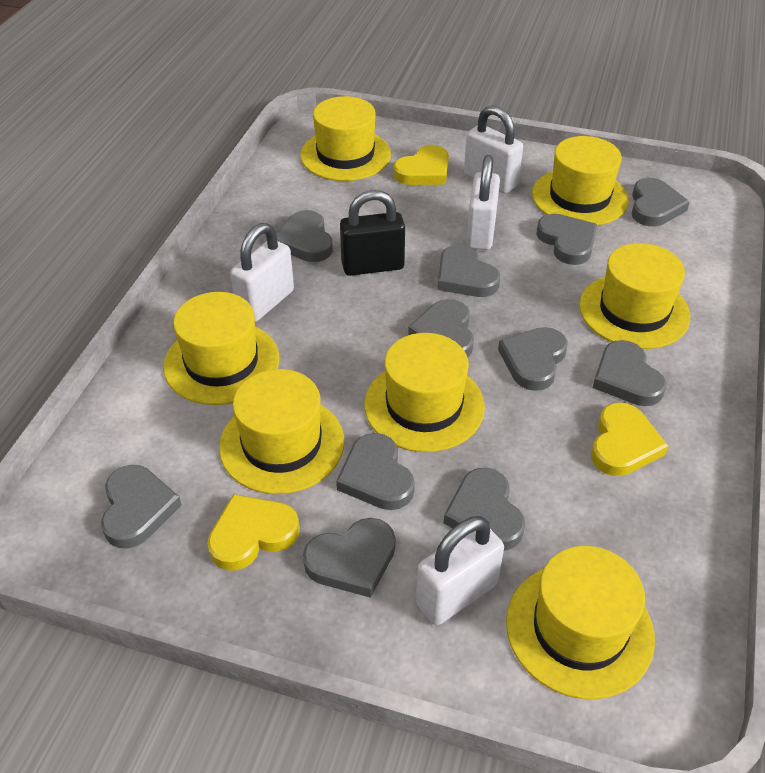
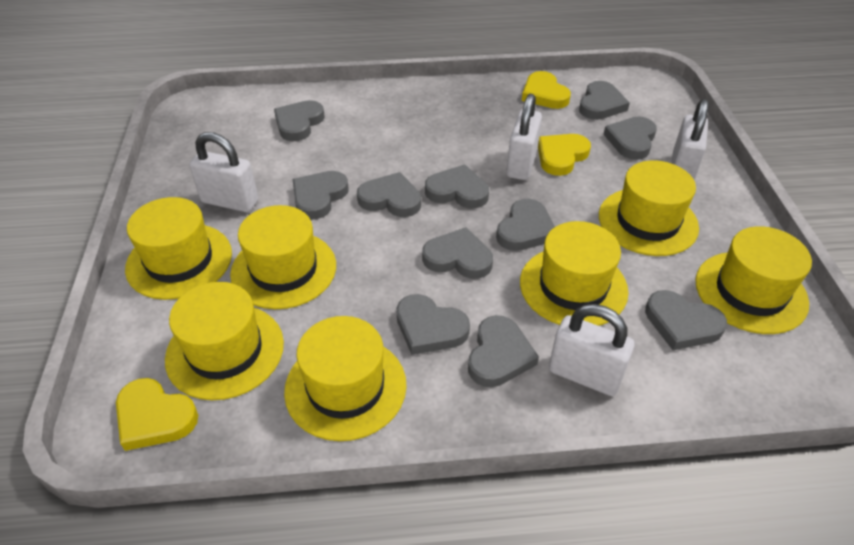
black padlock: 1 -> 0

